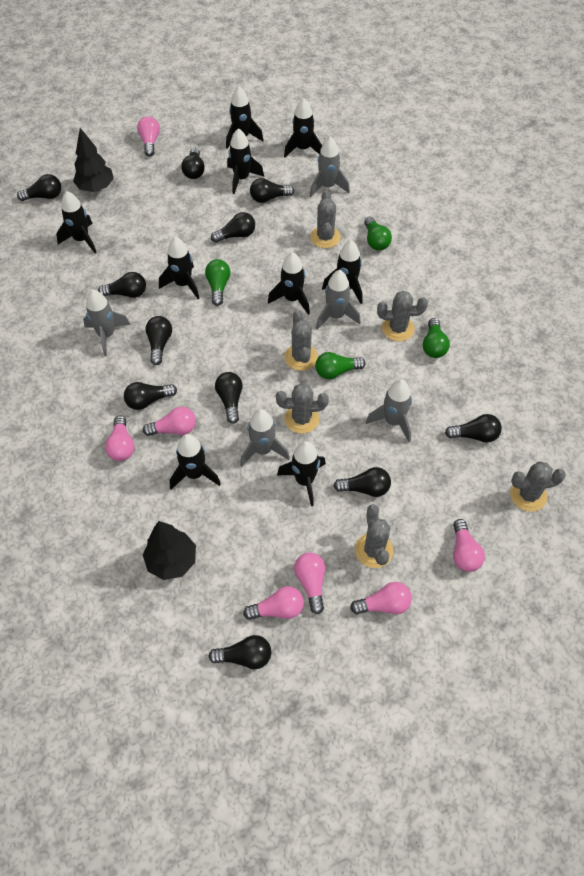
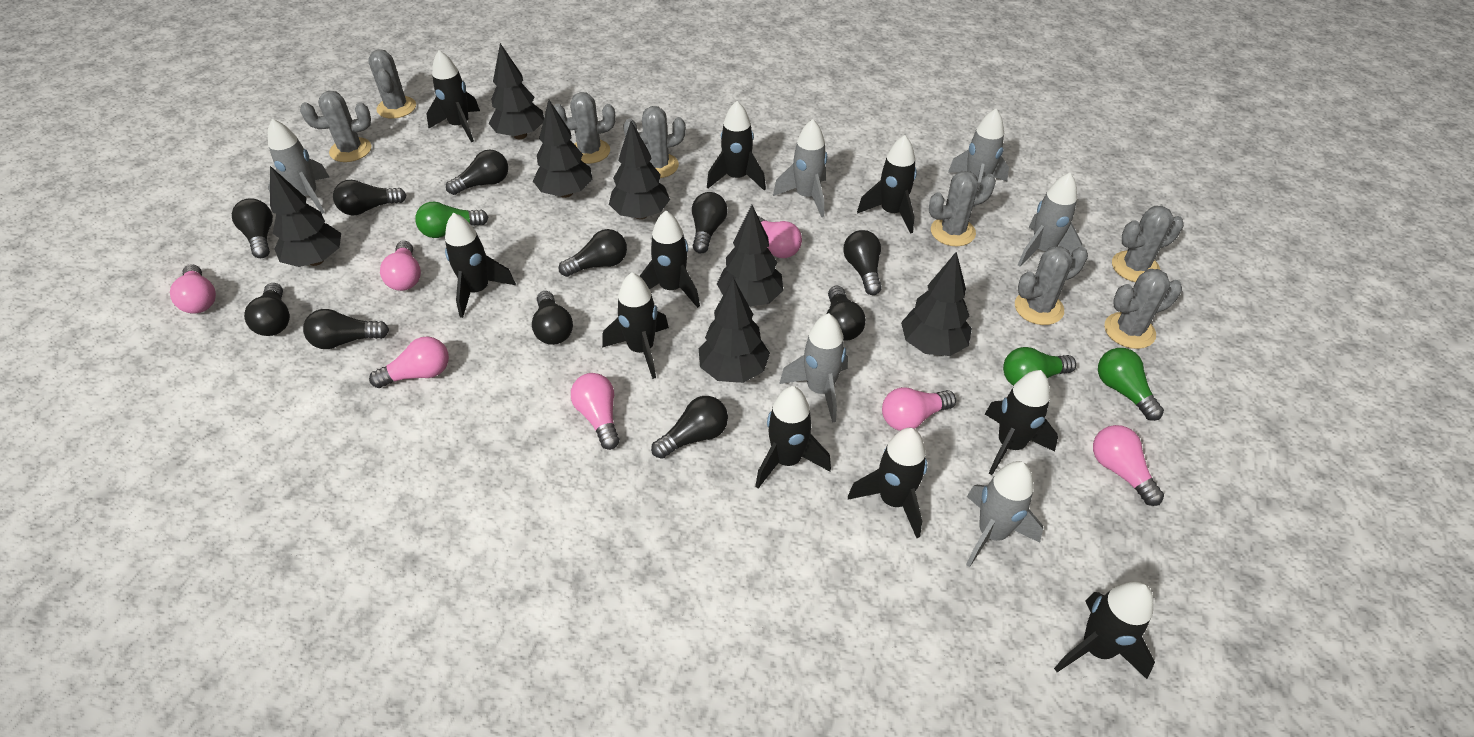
black rocket: 9 -> 10
black tree: 2 -> 7
green light bulb: 4 -> 3
grey cactus: 6 -> 8
grey rocket: 5 -> 6

